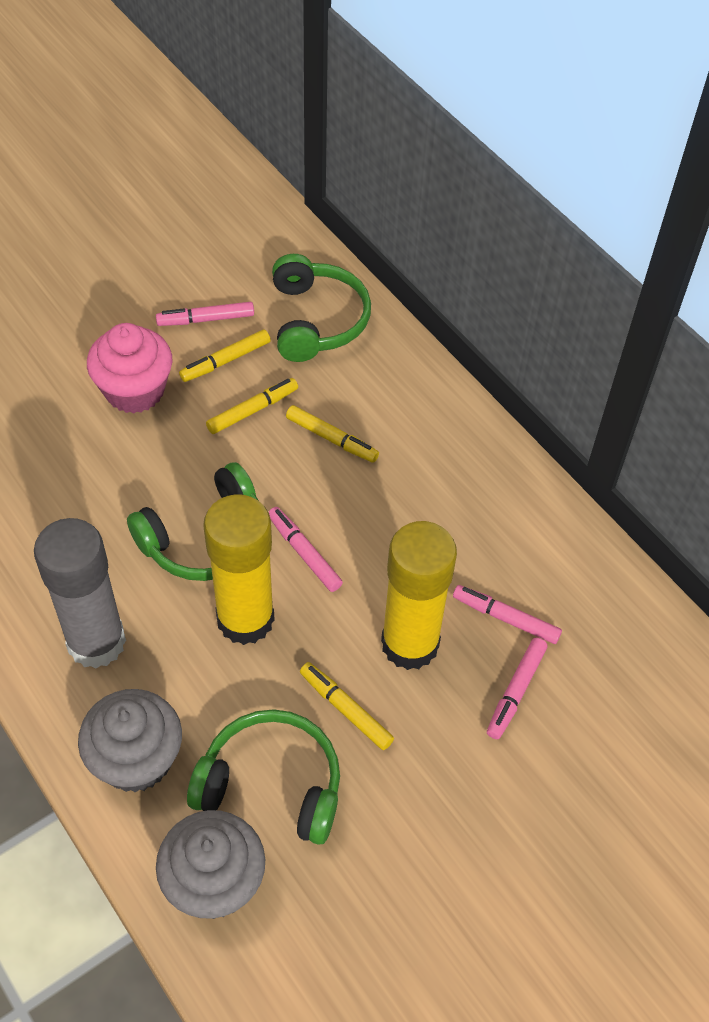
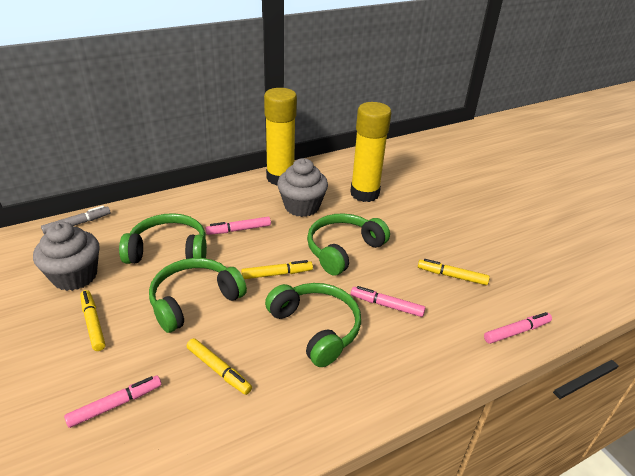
green headphones: 3 -> 4
grey glue stick: 1 -> 0
grey marker: 0 -> 1
pink cupcake: 1 -> 0

